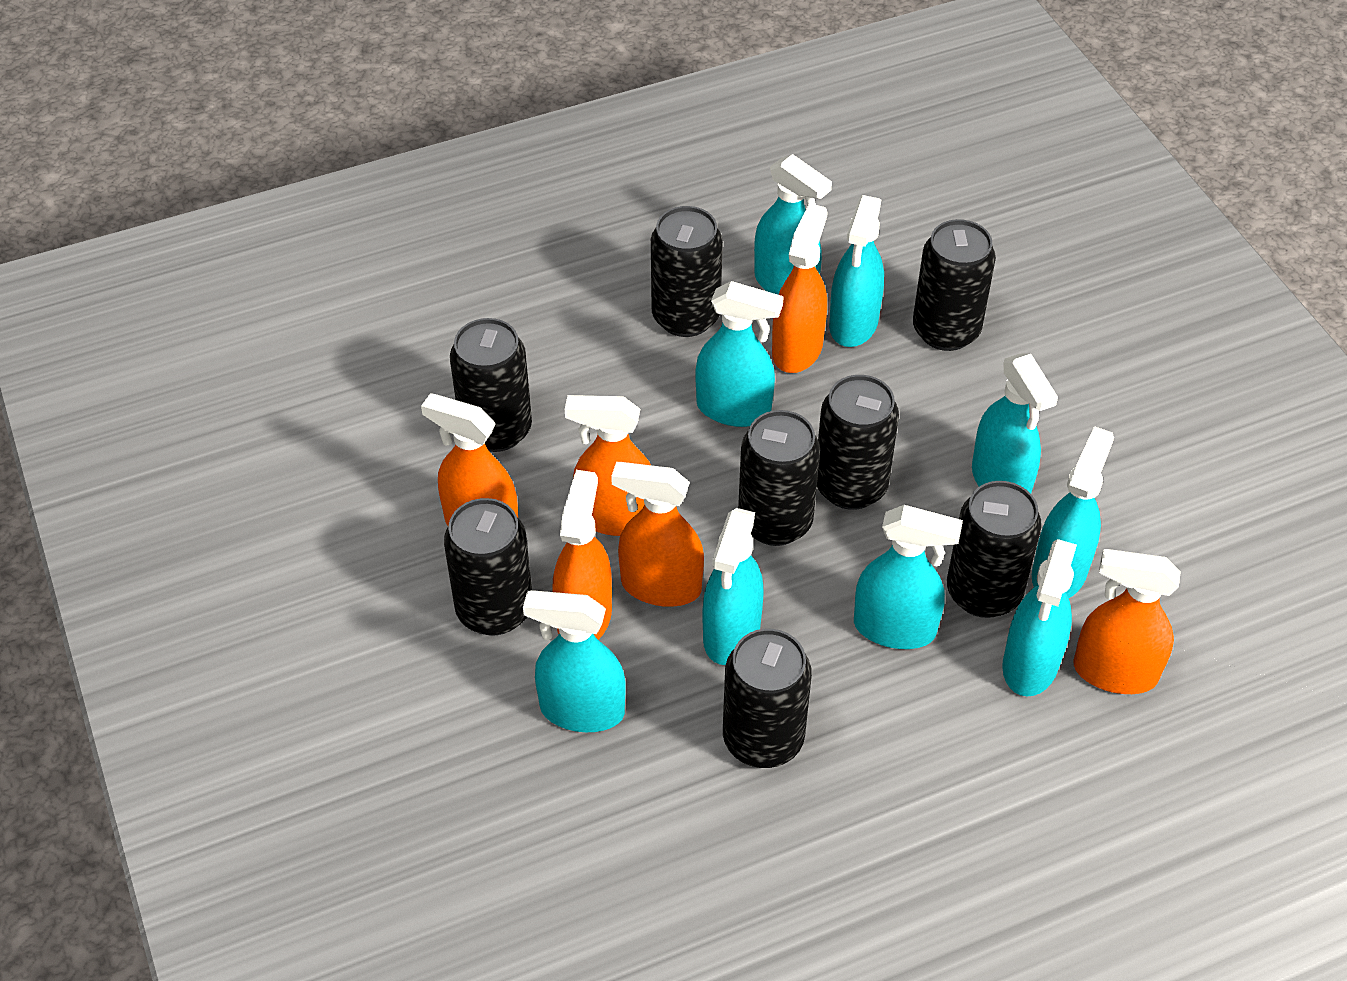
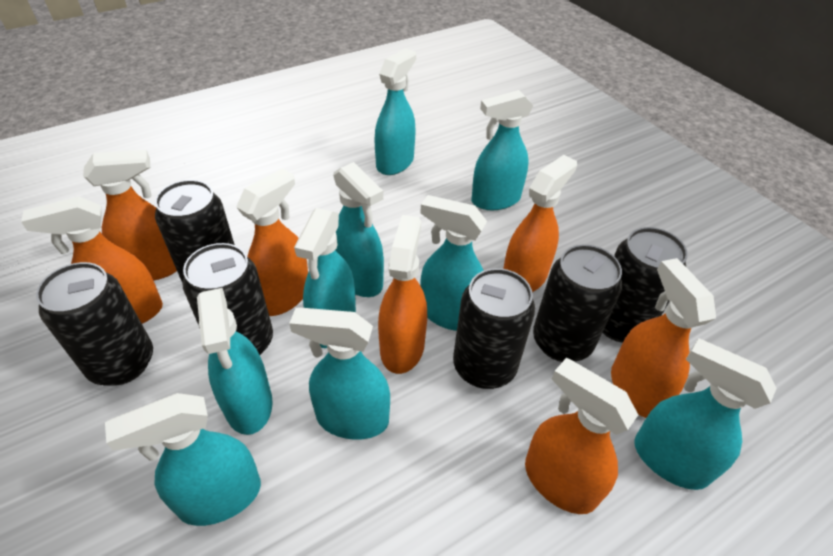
black can: 8 -> 6
orange spray bottle: 6 -> 7

